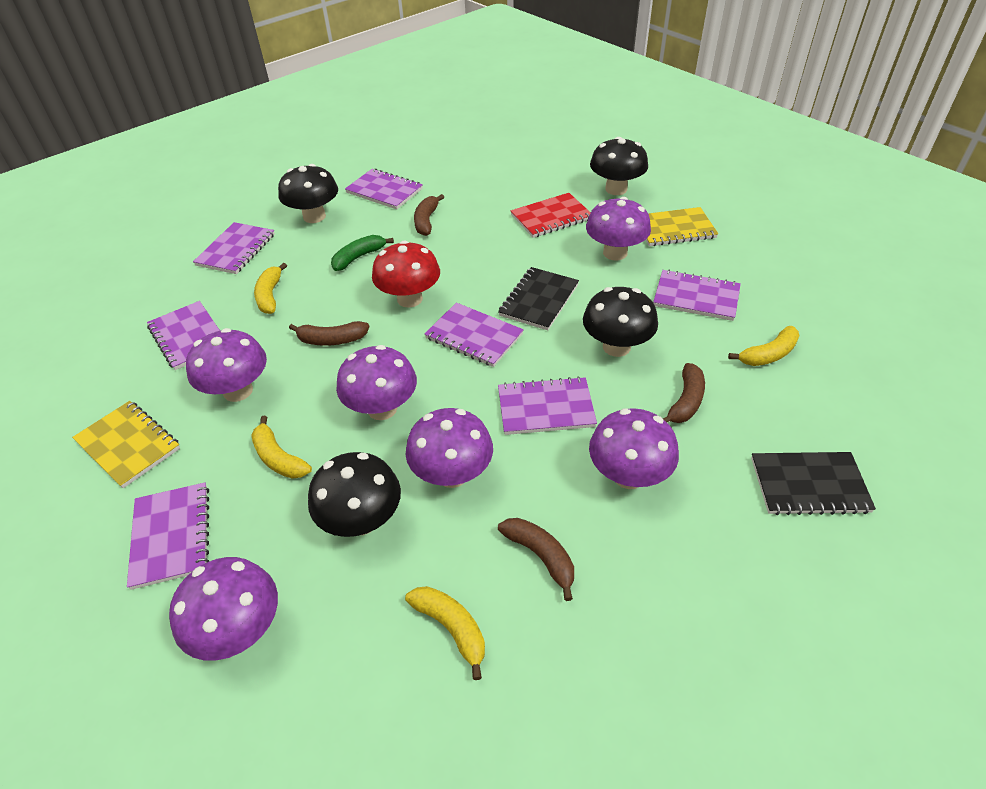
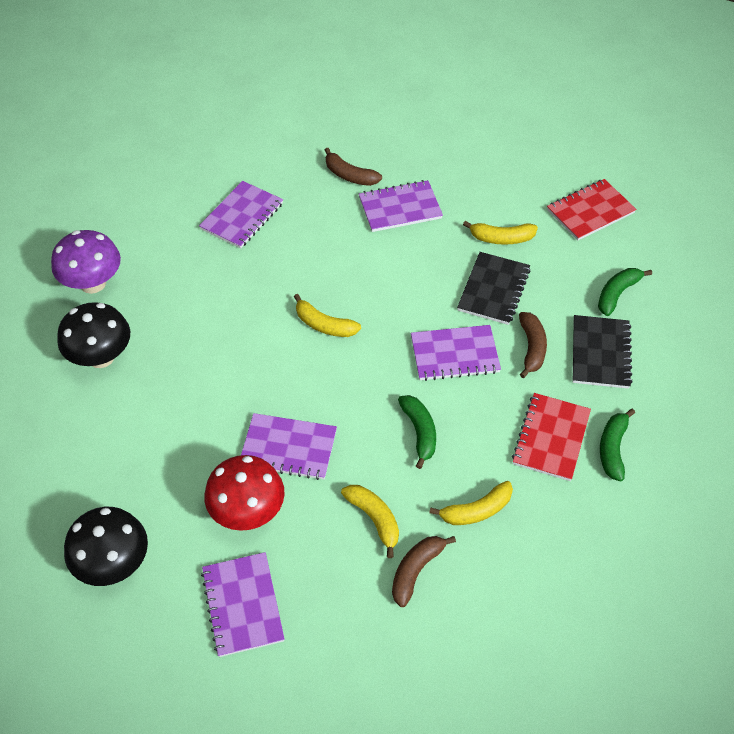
black mushroom: 4 -> 2
brown banana: 4 -> 3
green banana: 1 -> 3
purple mushroom: 6 -> 1
purple notebook: 7 -> 5
red notebook: 1 -> 2
yellow notebook: 2 -> 0

